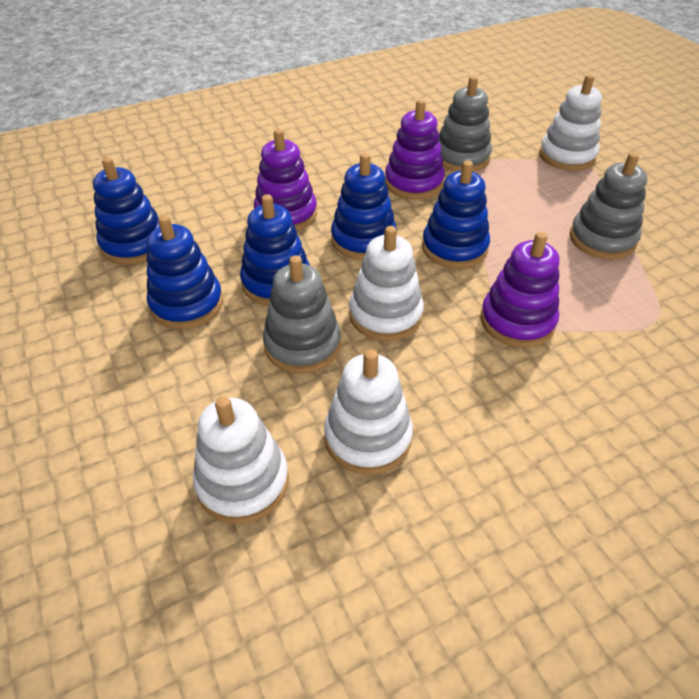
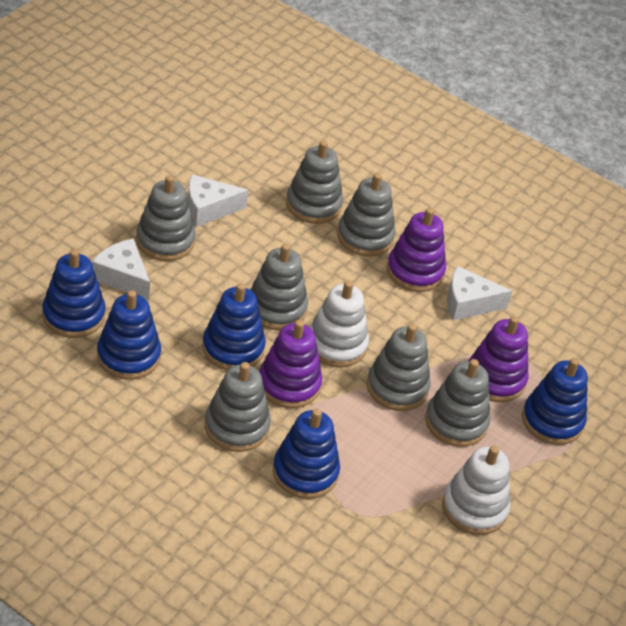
grey stacking toy: 3 -> 7
white cheese: 0 -> 3
white stacking toy: 4 -> 2

